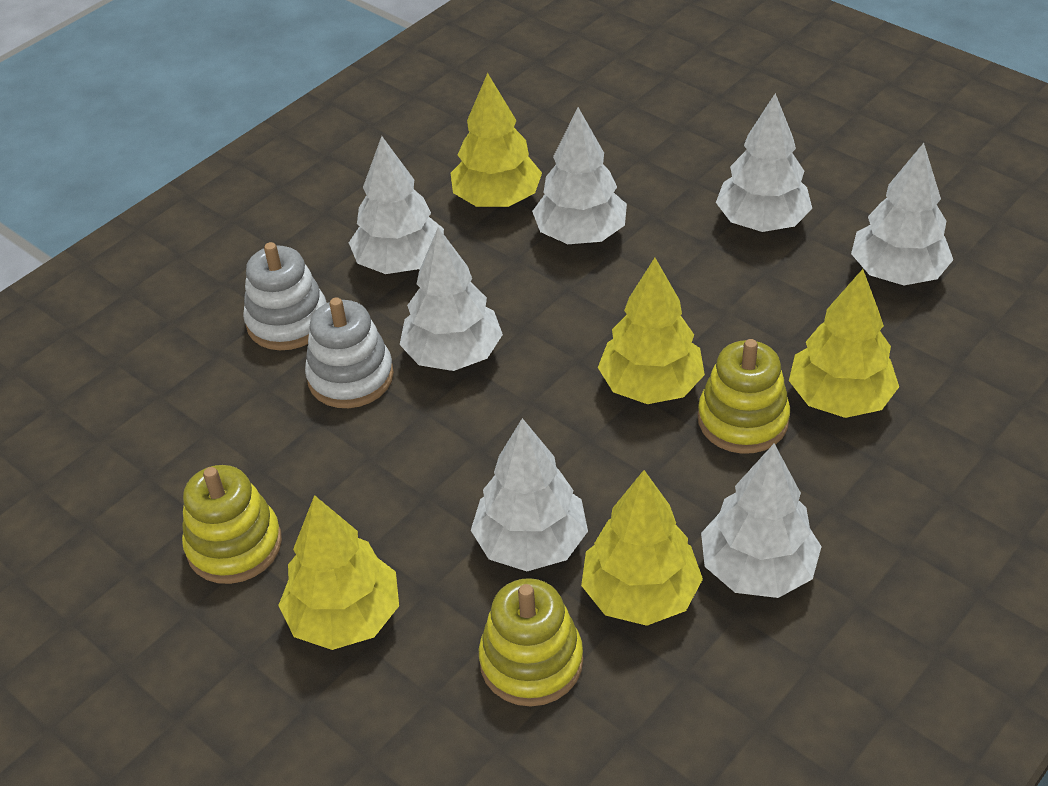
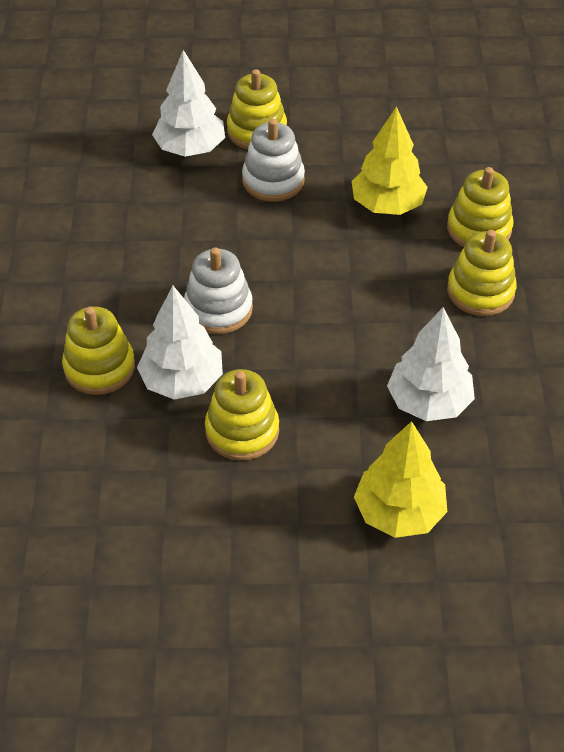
white tree: 7 -> 3
yellow stacking toy: 3 -> 5
yellow tree: 5 -> 2

